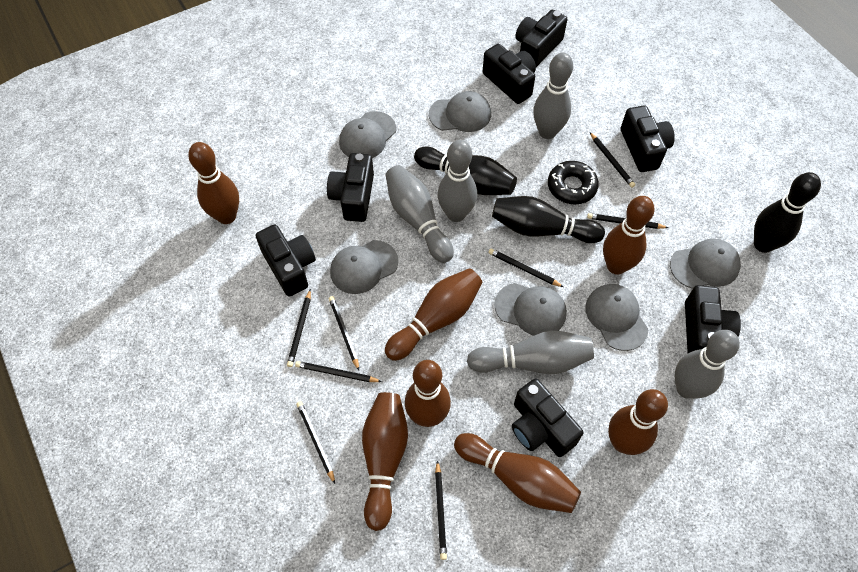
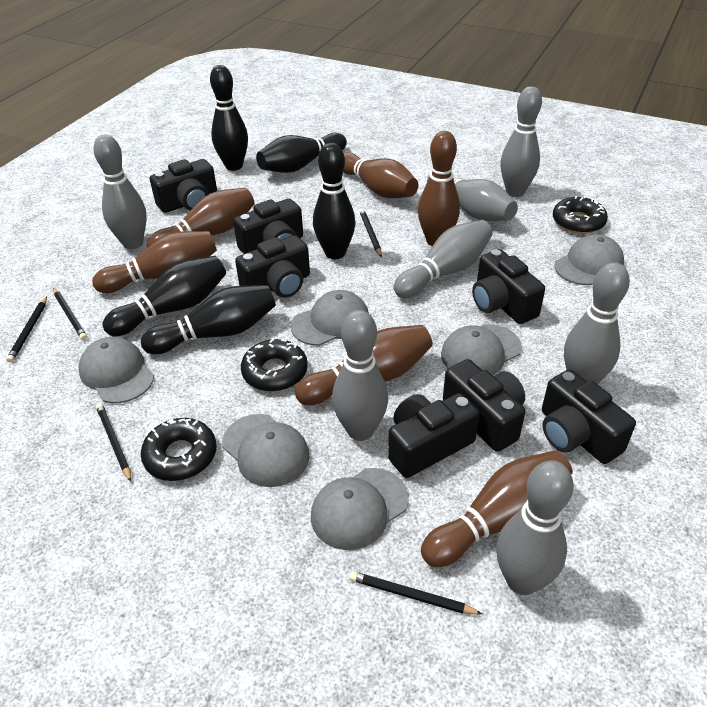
black bowling pin: 3 -> 5
black donut: 1 -> 3
black pencil: 8 -> 5
brown bowling pin: 7 -> 6
grey bowling pin: 5 -> 7

